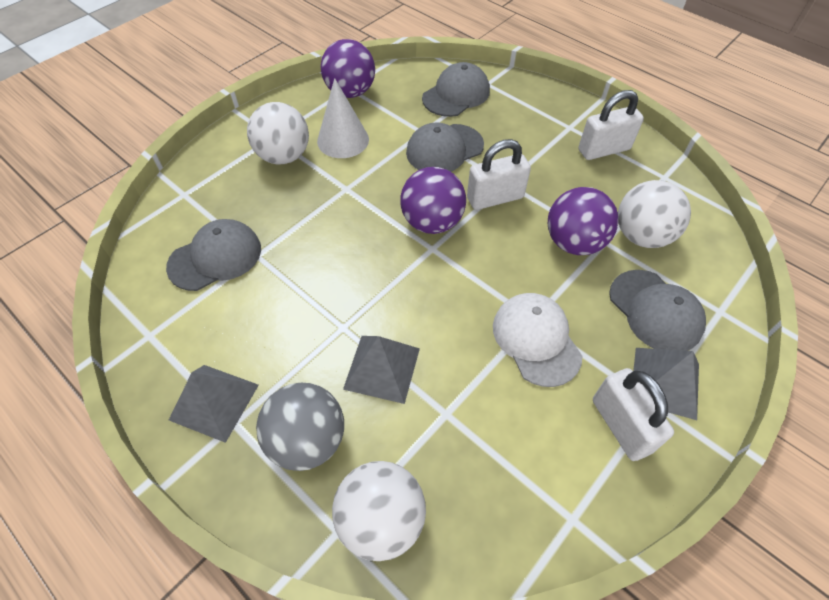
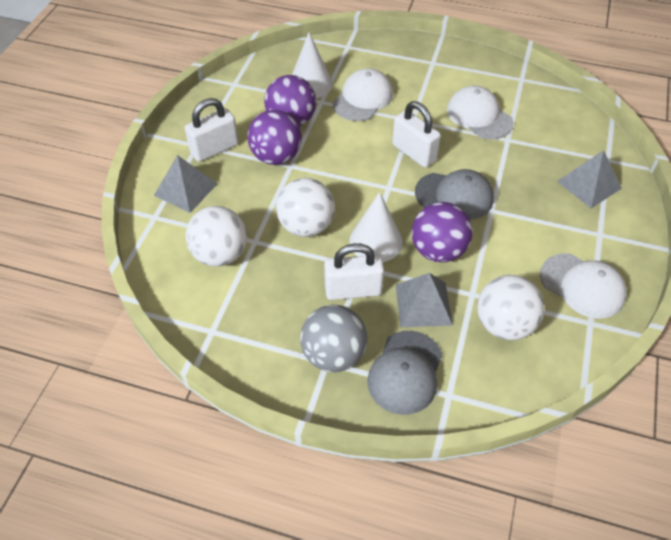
grey cap: 4 -> 2
white cap: 1 -> 3
white cone: 1 -> 2

